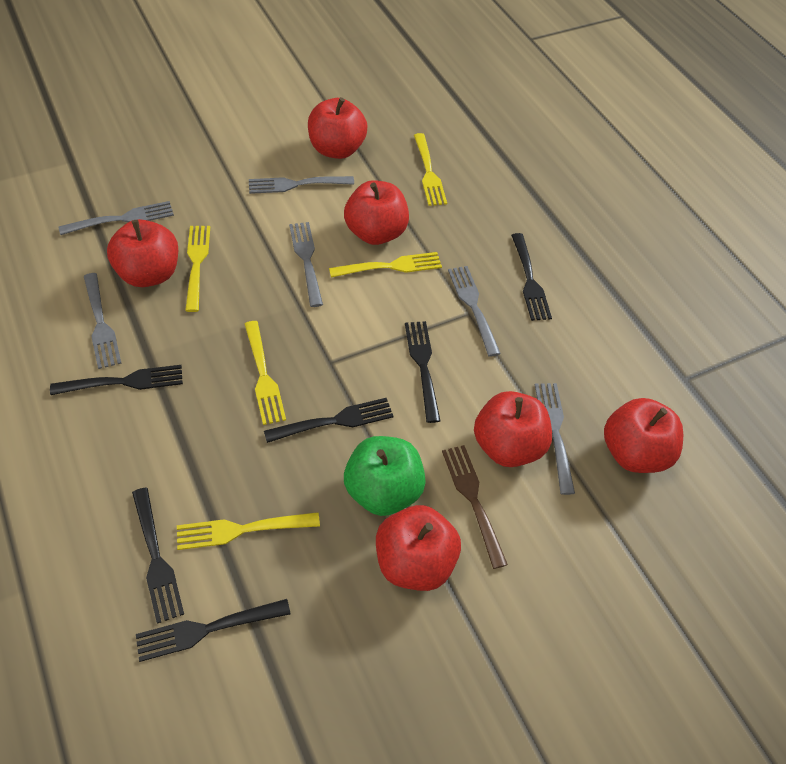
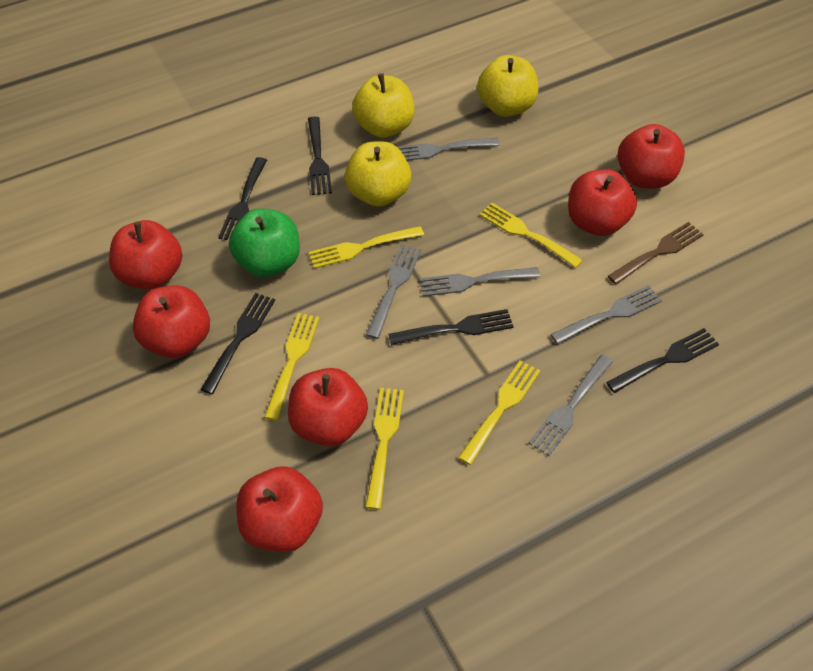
black fork: 6 -> 5
grey fork: 6 -> 5
yellow apple: 0 -> 3

